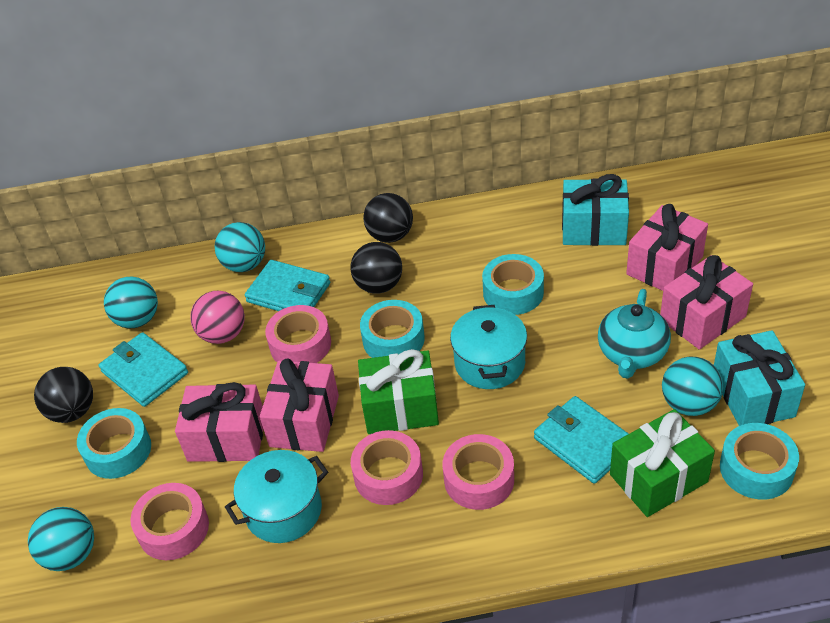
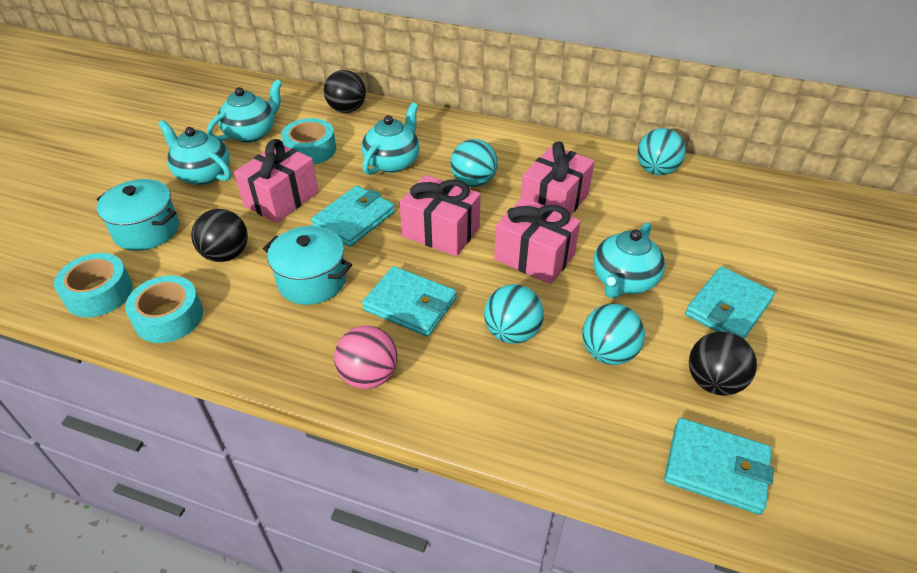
green gift: 2 -> 0
pink tape: 4 -> 0
turquoise gift: 2 -> 0
turquoise tape: 4 -> 3
turquoise teapot: 1 -> 4
turquoise wallet: 3 -> 4

